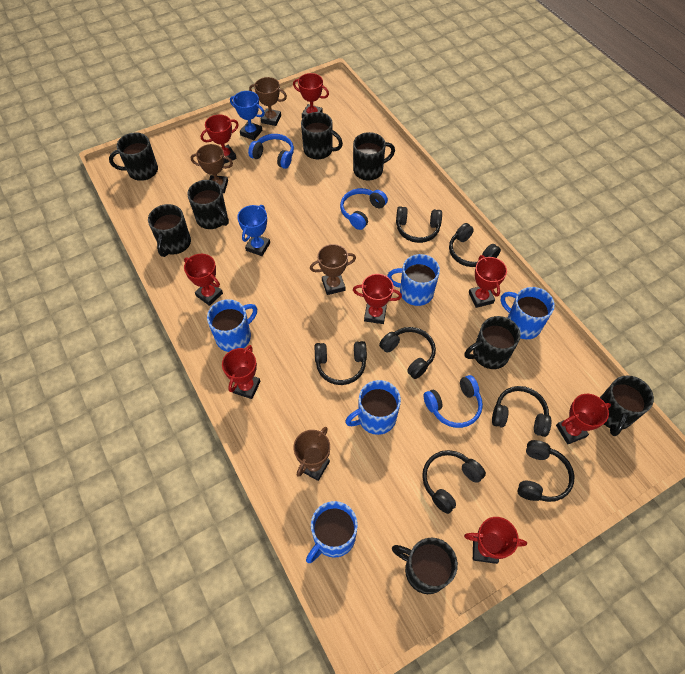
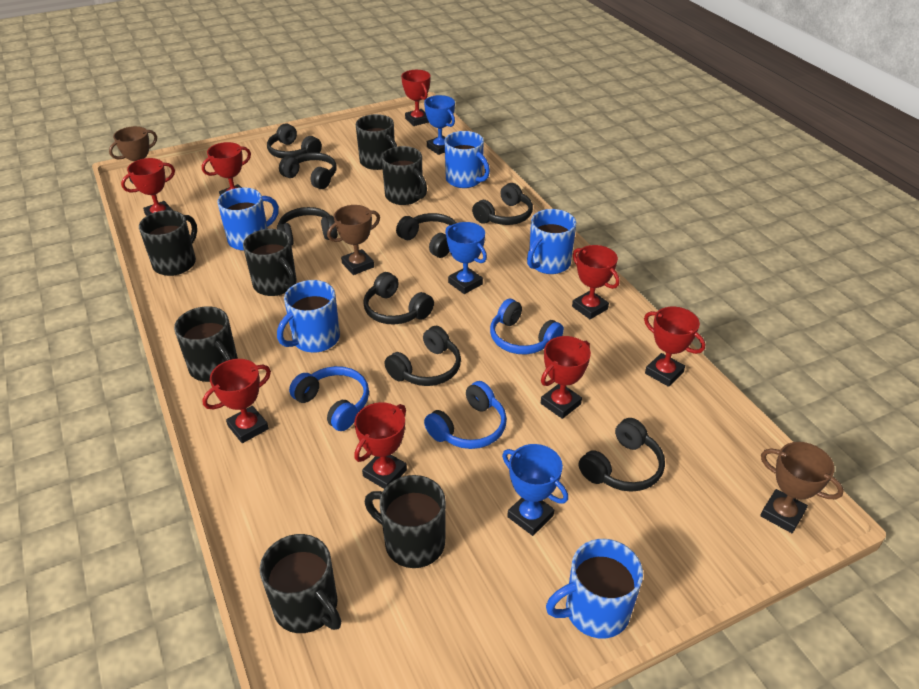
black headphones: 7 -> 8
black mug: 8 -> 7
blue trophy: 2 -> 3
brown trophy: 4 -> 3

